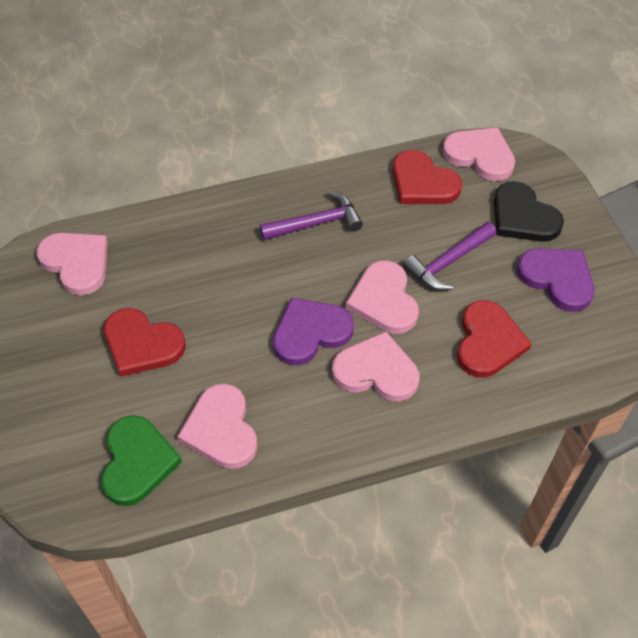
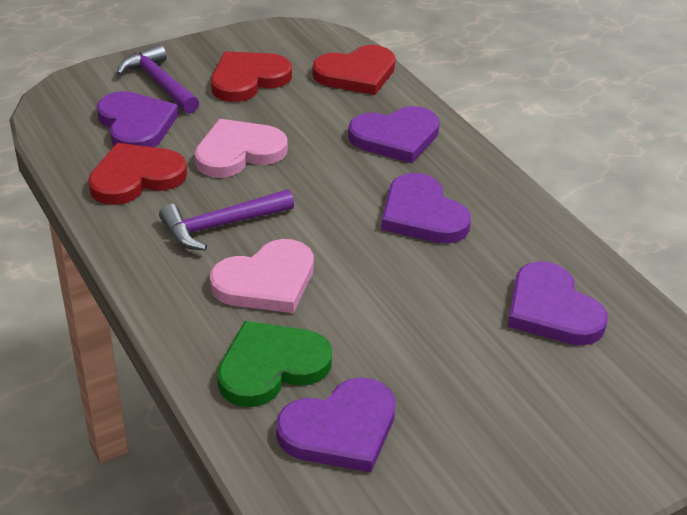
black heart: 1 -> 0
pink heart: 5 -> 2
purple heart: 2 -> 5

